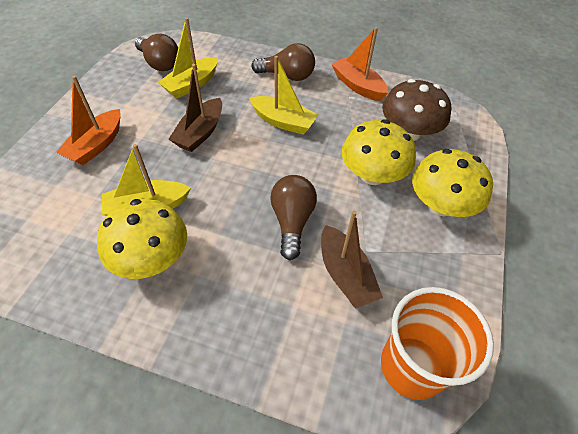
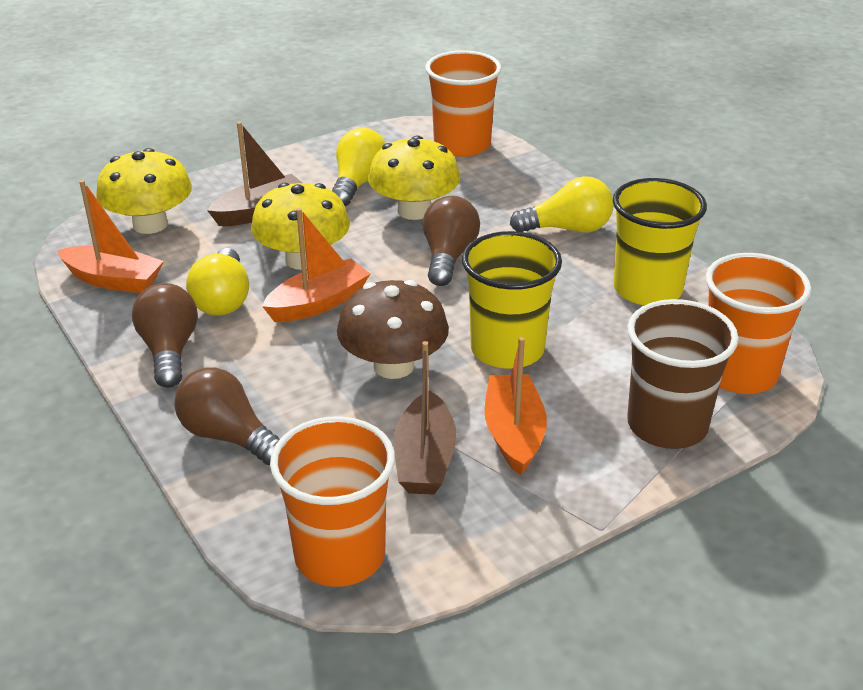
brown cup: 0 -> 1
orange boat: 2 -> 3
orange cup: 1 -> 3
yellow boat: 3 -> 0
yellow cup: 0 -> 2
yellow light bulb: 0 -> 3

